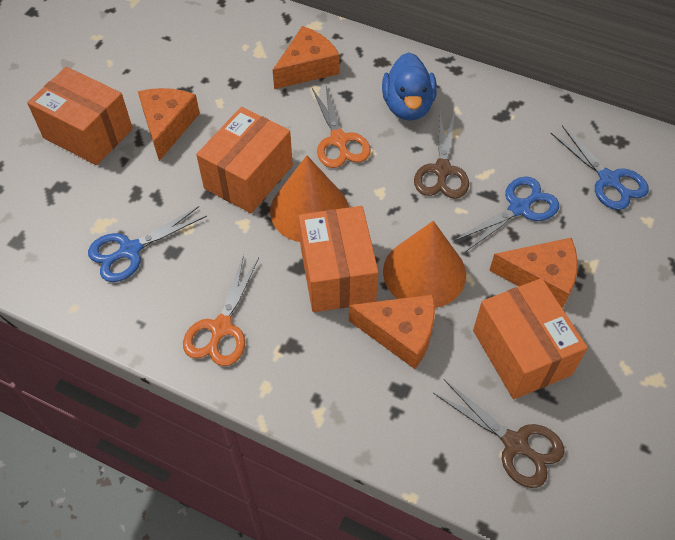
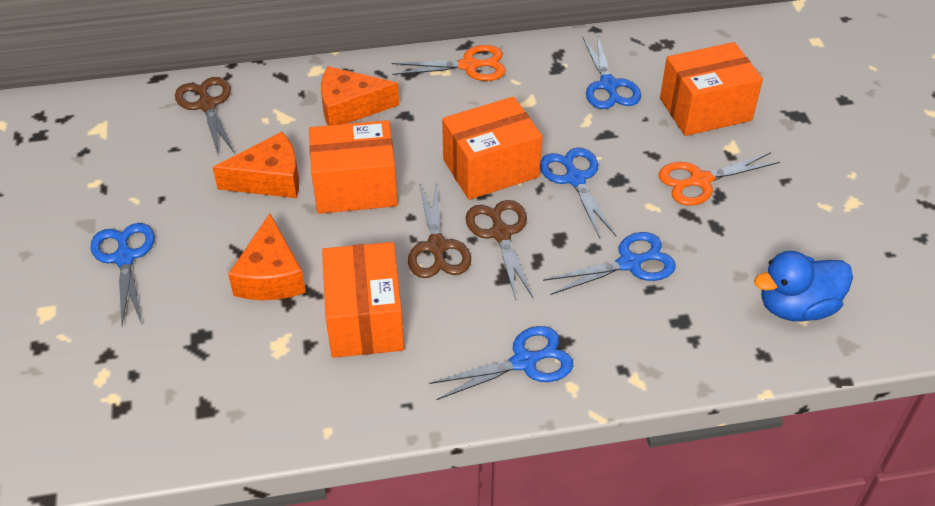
blue scissors: 3 -> 5
brown scissors: 2 -> 3
orange cheese: 4 -> 3
orange cone: 2 -> 0

